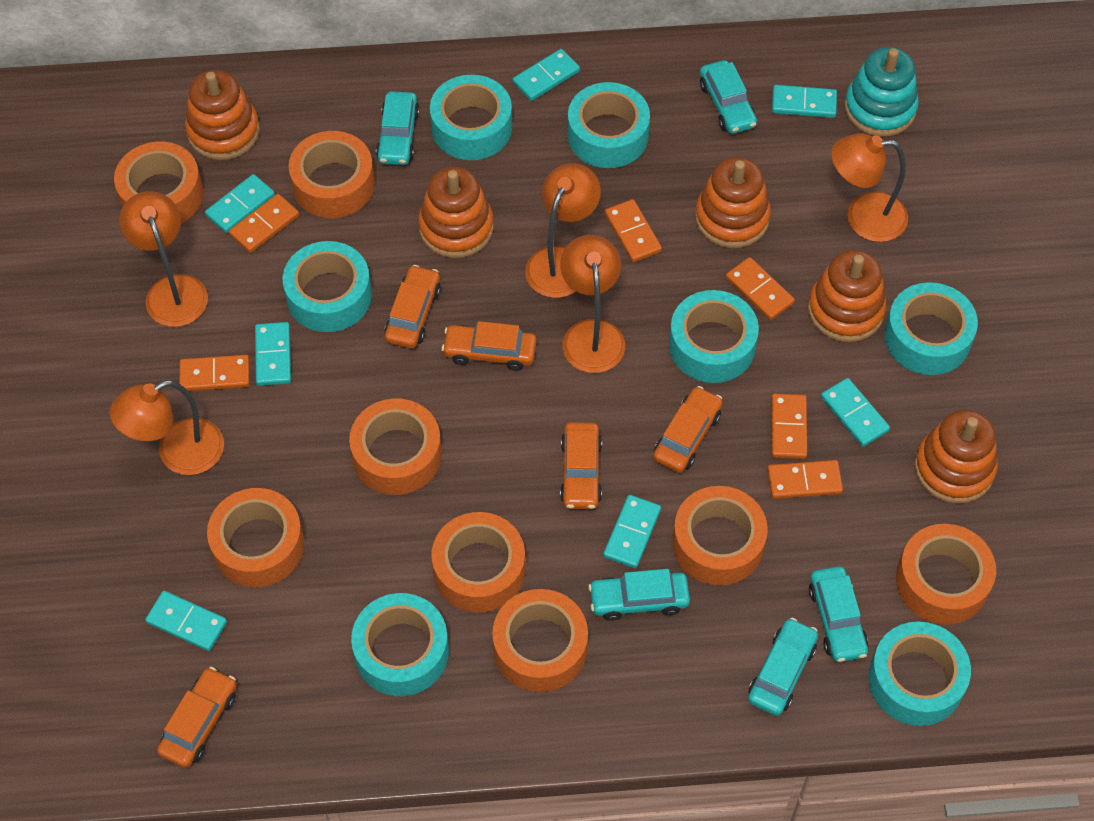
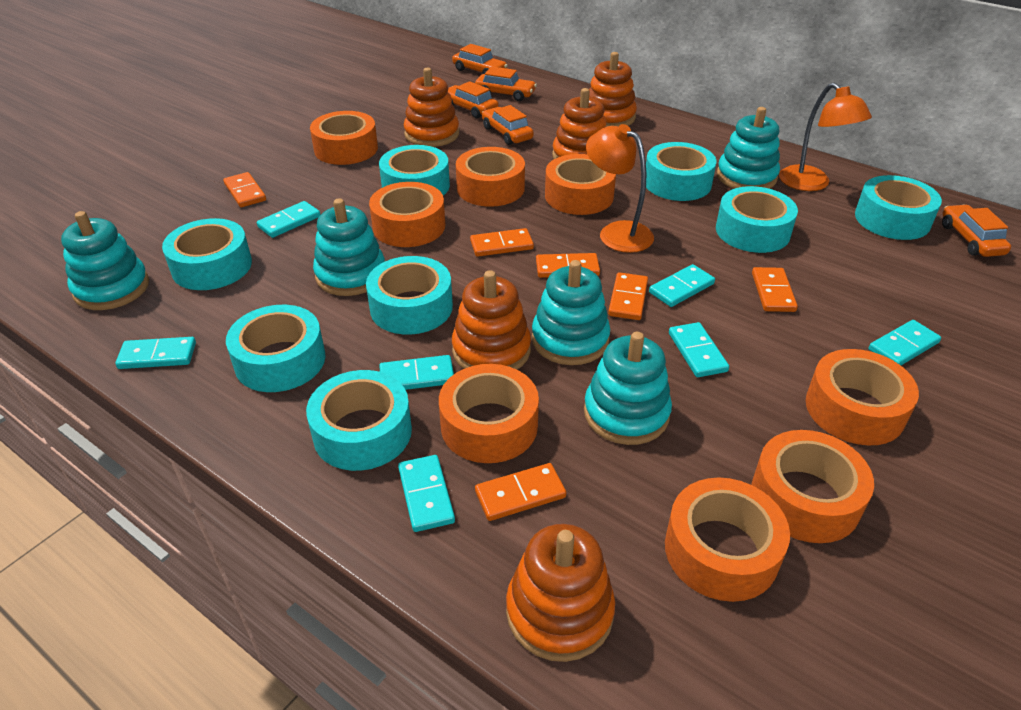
orange lamp: 5 -> 2
turquoise car: 5 -> 0
turquoise stacking toy: 1 -> 5
turquoise tape: 7 -> 8

